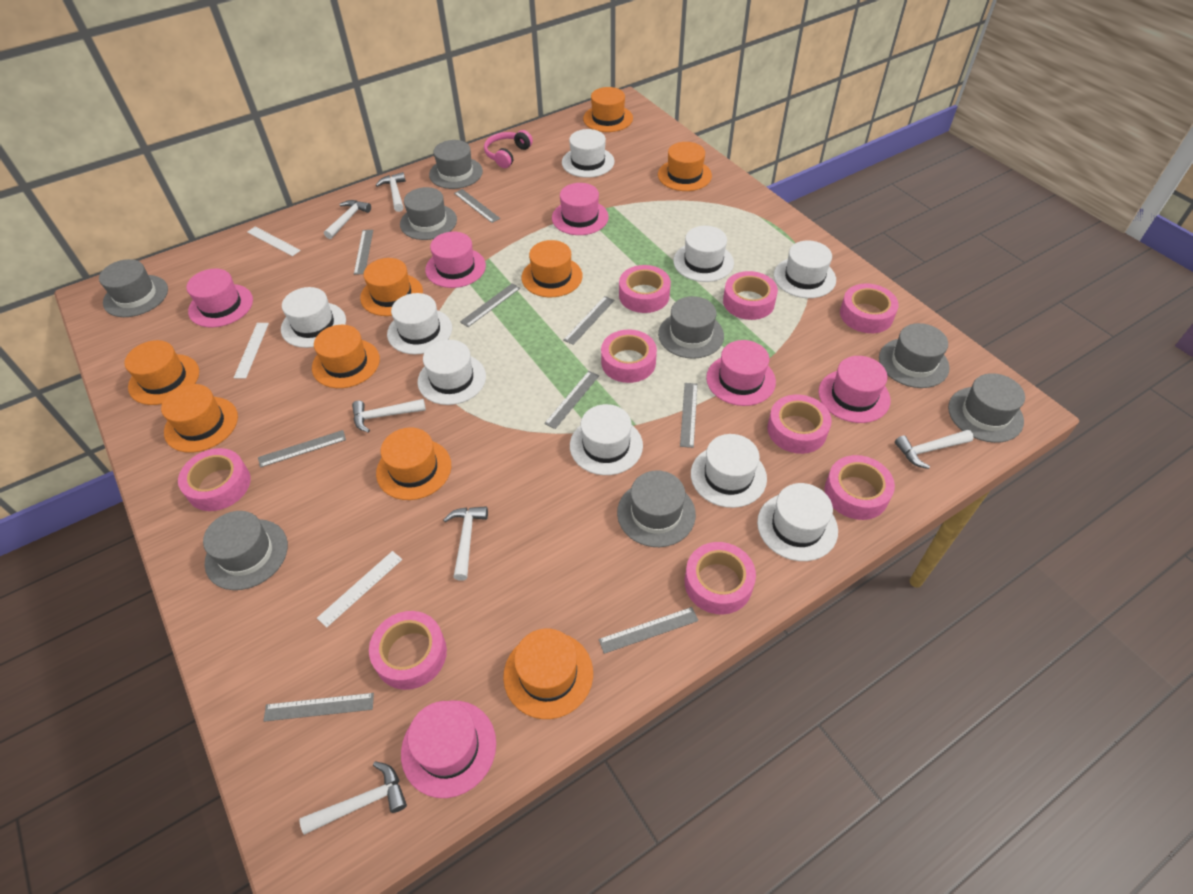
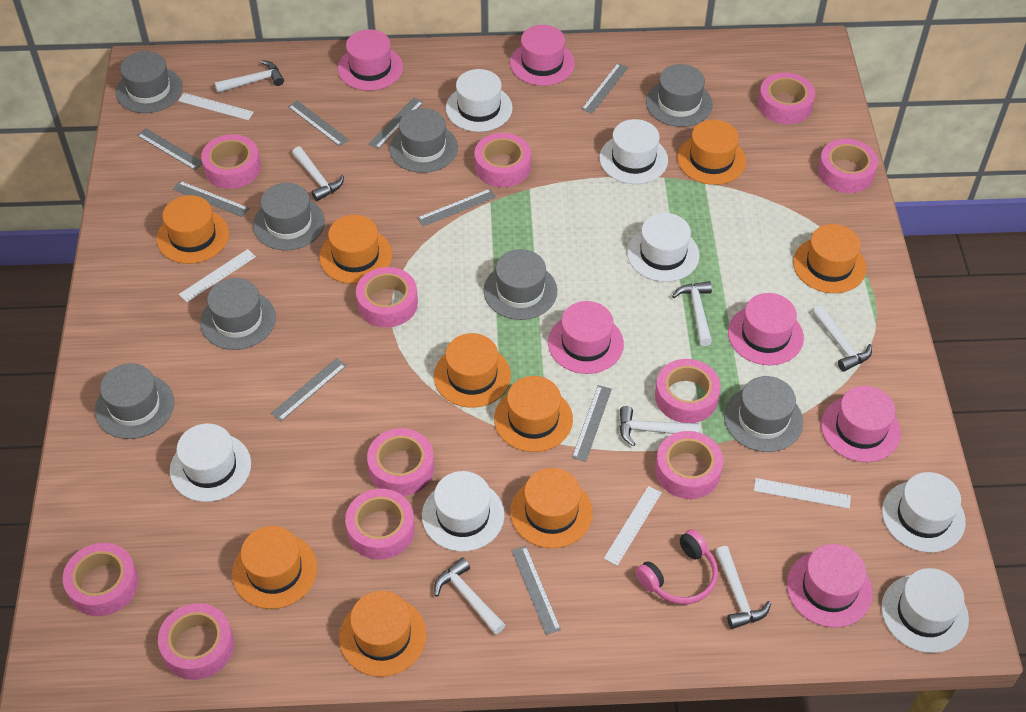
pink tape: 9 -> 11
white hammer: 6 -> 7
white hat: 9 -> 7
white ruler: 3 -> 4

